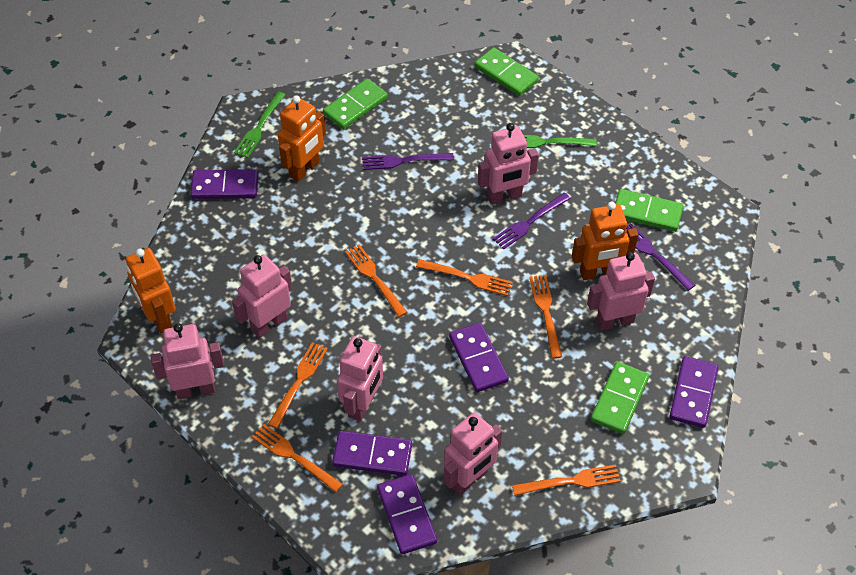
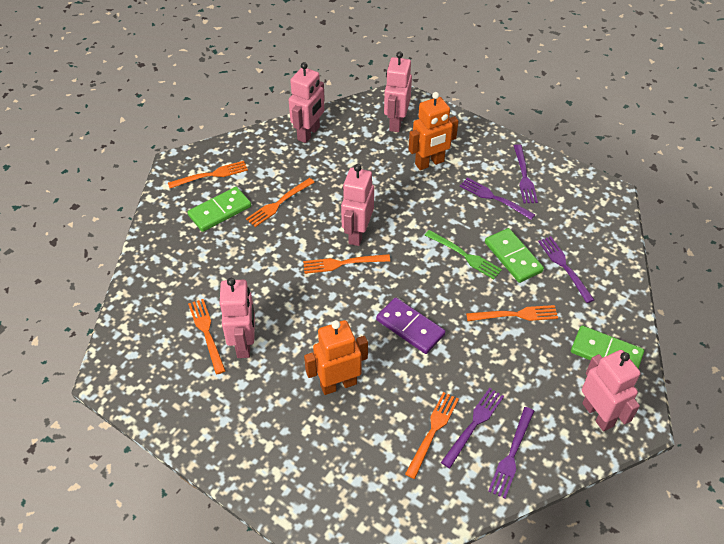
green domino: 4 -> 3
green fork: 2 -> 1
orange robot: 3 -> 2
pink robot: 6 -> 5
purple domino: 5 -> 1
purple fork: 3 -> 5

